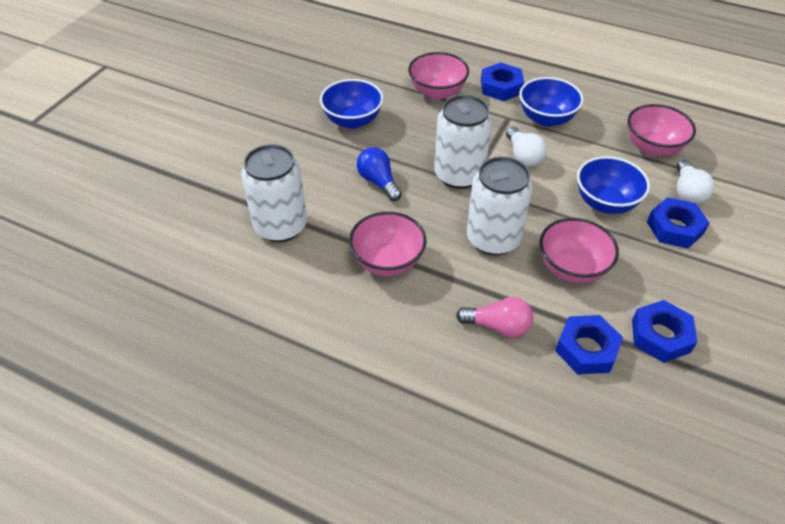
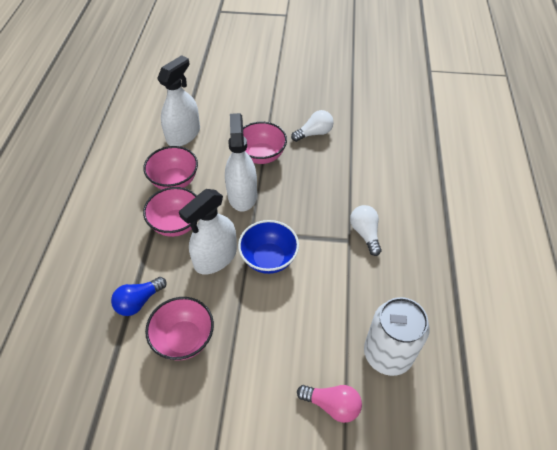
blue bowl: 3 -> 1
blue nut: 4 -> 0
white can: 3 -> 1
white spray bottle: 0 -> 3

